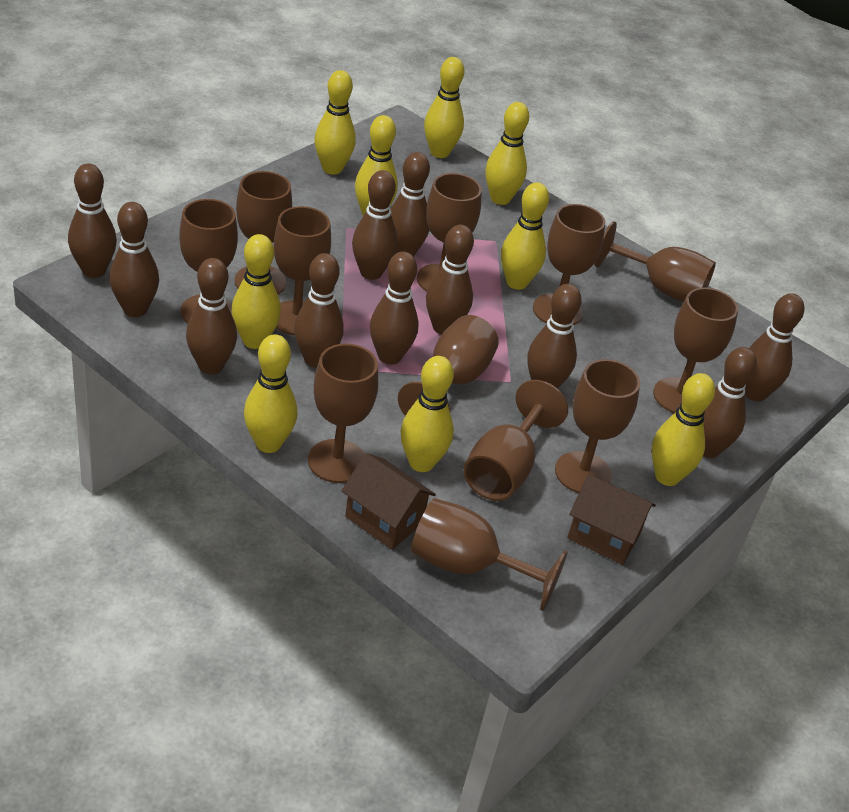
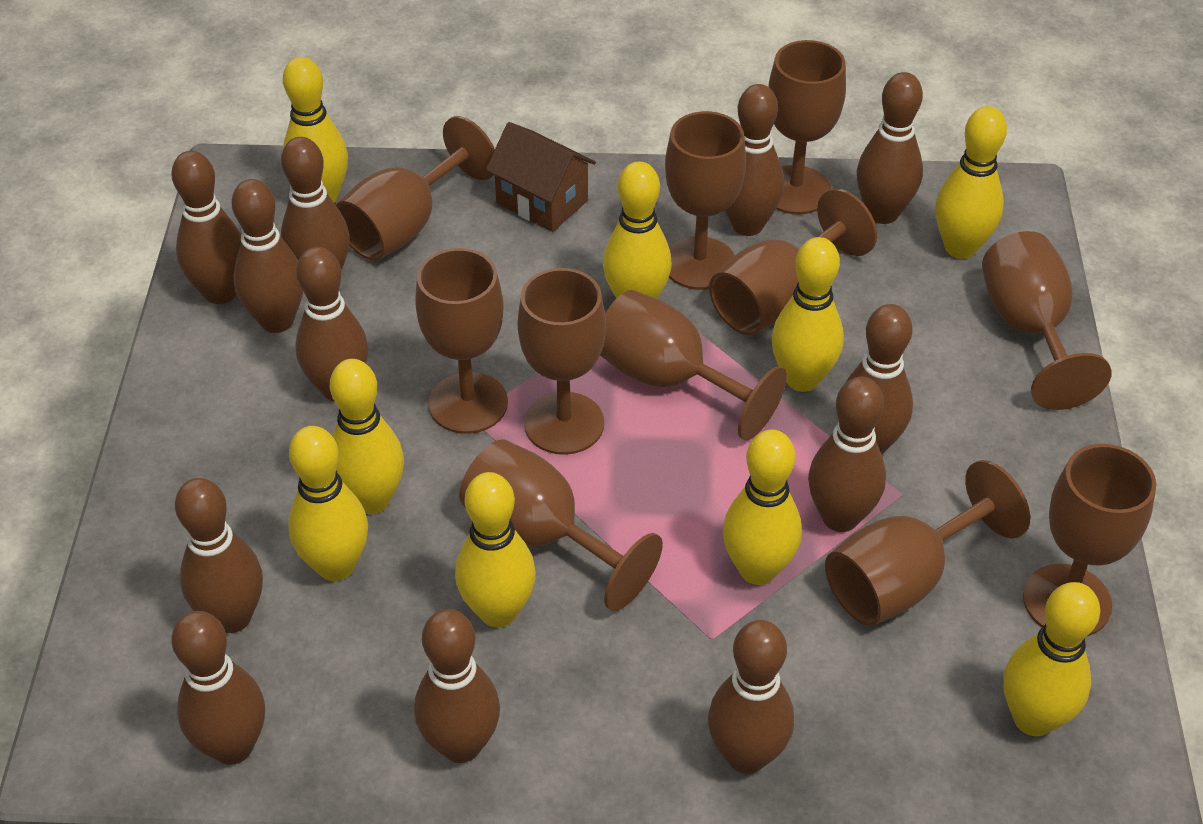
brown bowling pin: 11 -> 12
brown goblet: 12 -> 11
brown house: 2 -> 1

